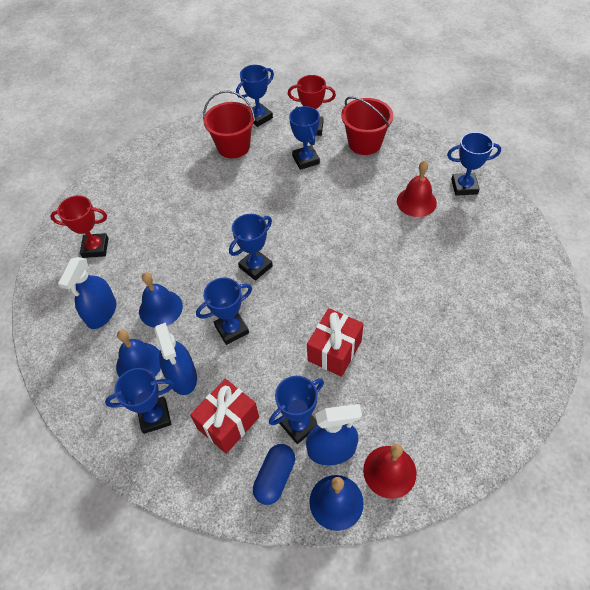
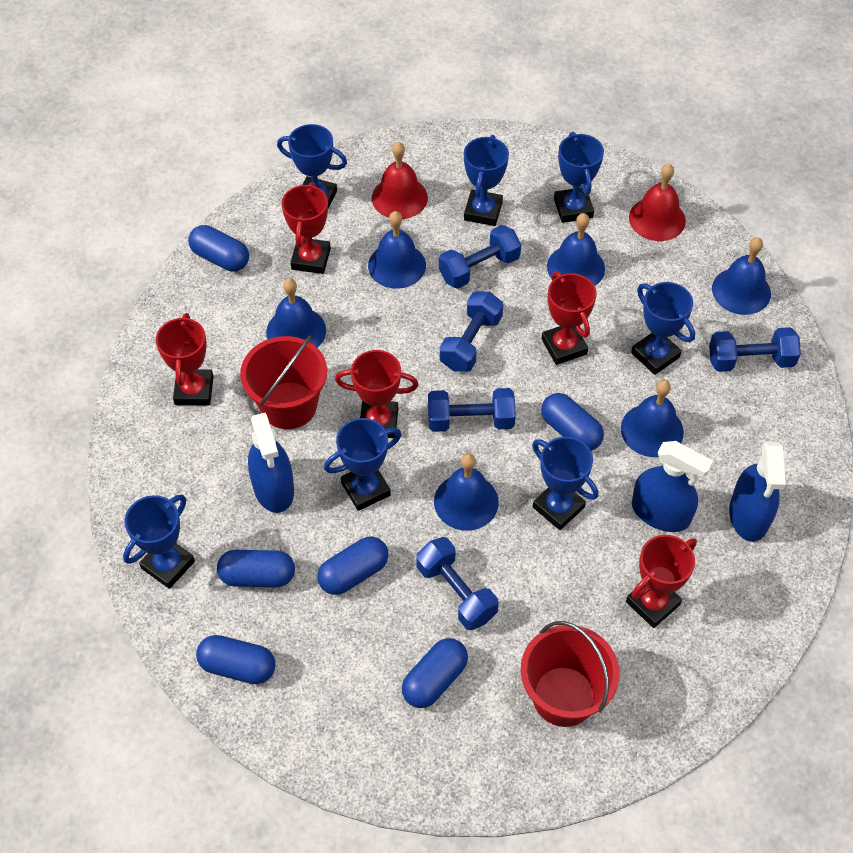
blue bell: 3 -> 6
blue capsule: 1 -> 6
blue dumbbell: 0 -> 5
red gift: 2 -> 0
red trophy: 2 -> 5

